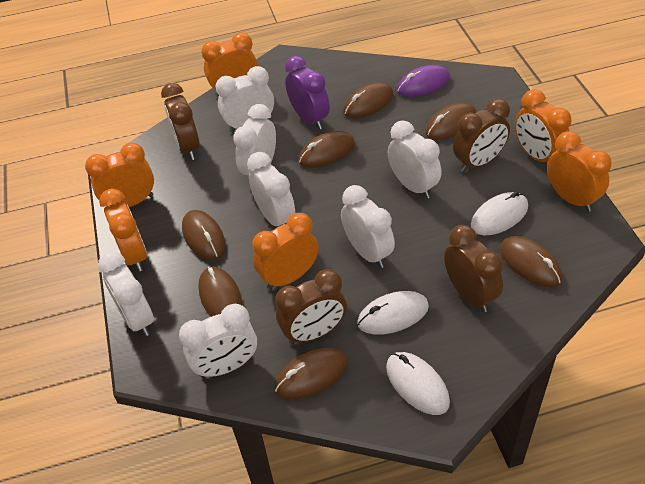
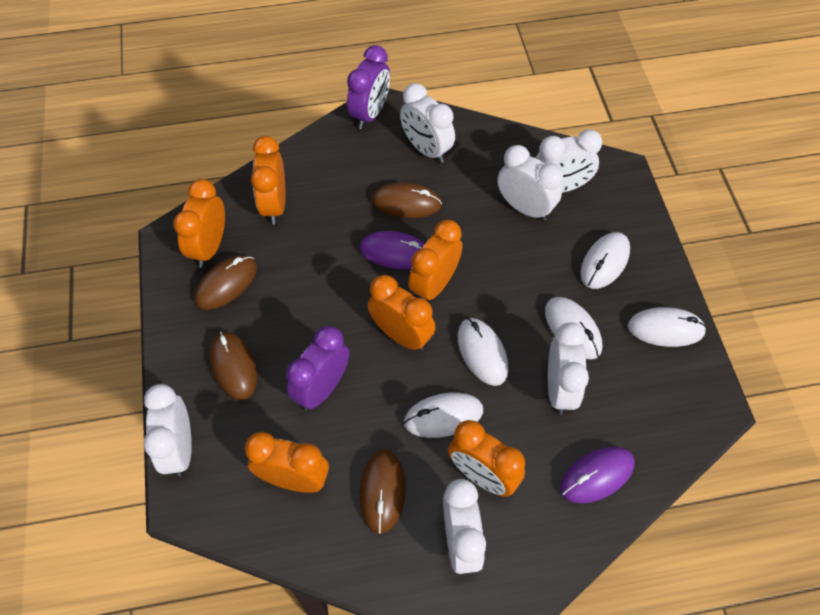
brown clock: 4 -> 0
brown mouse: 7 -> 4
purple clock: 1 -> 2
purple mouse: 1 -> 2
white clock: 7 -> 6
white mouse: 3 -> 5

